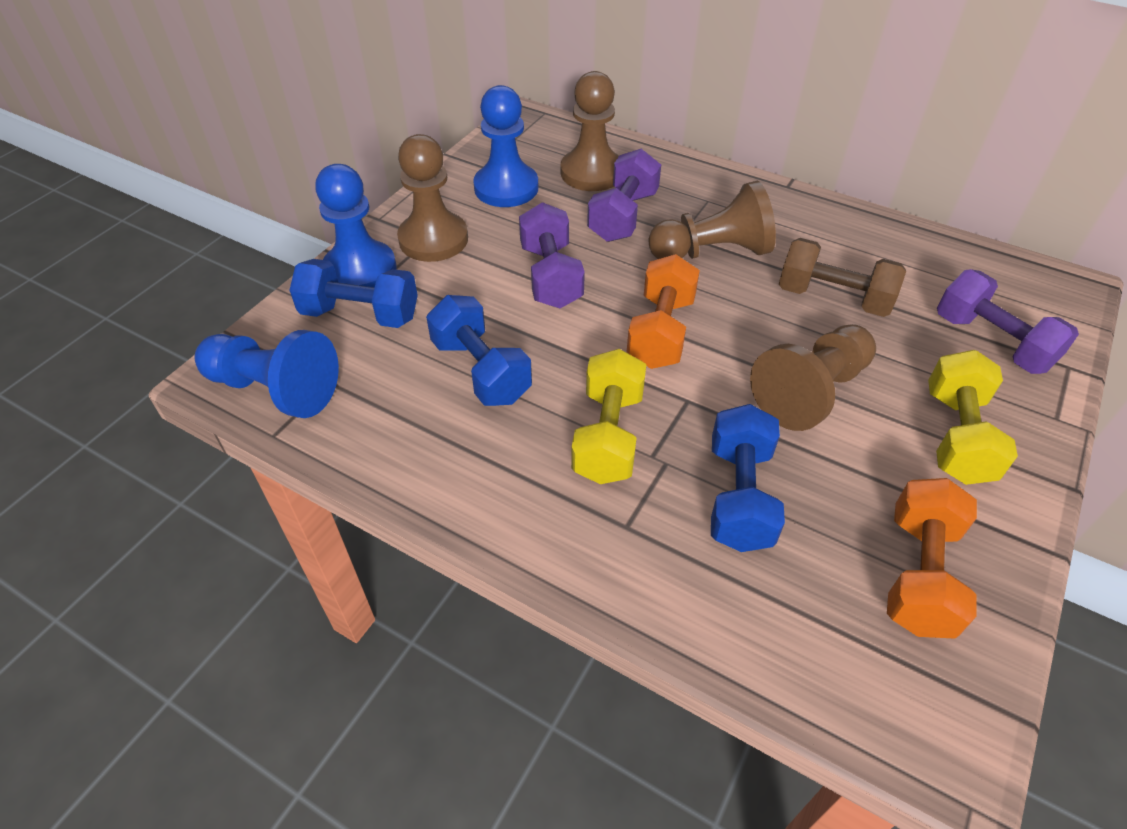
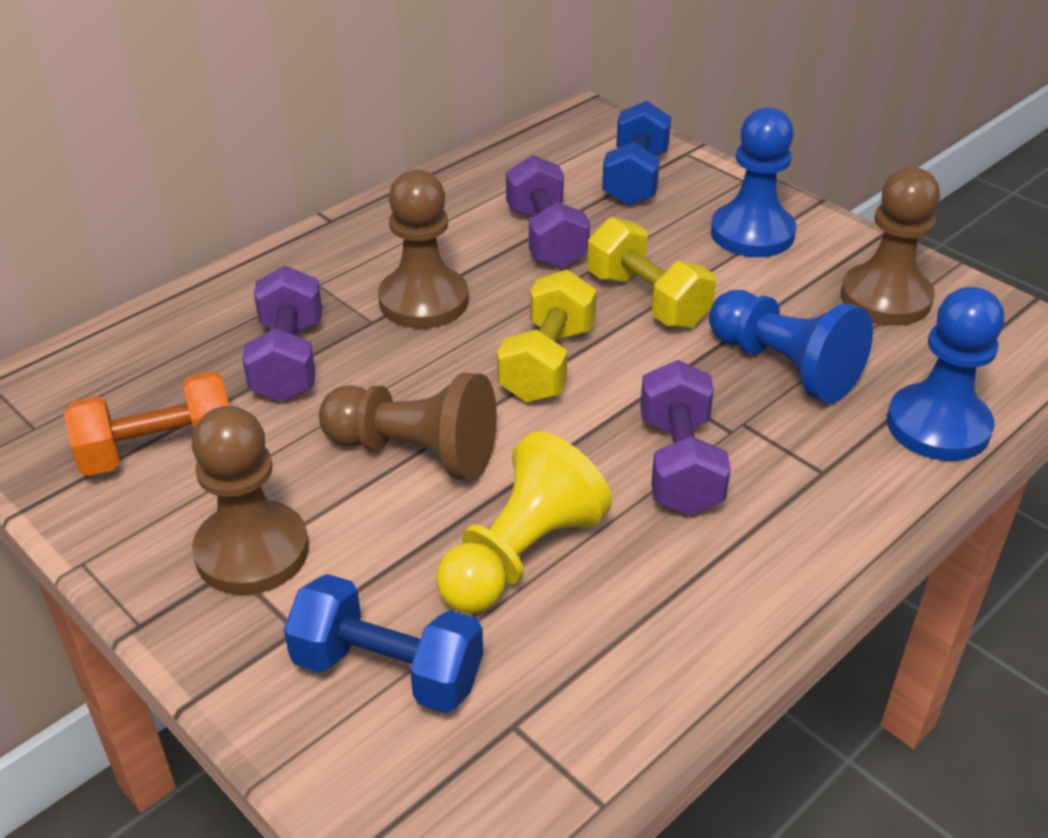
blue dumbbell: 3 -> 2
brown dumbbell: 1 -> 0
orange dumbbell: 2 -> 1
yellow pawn: 0 -> 1

